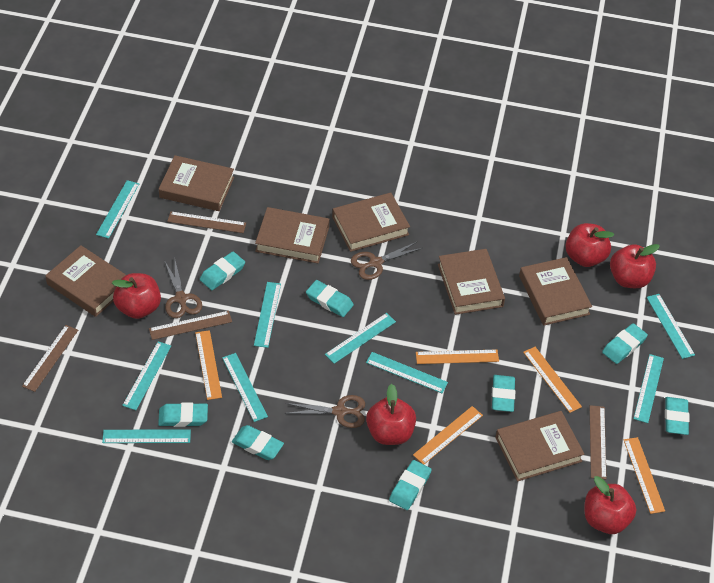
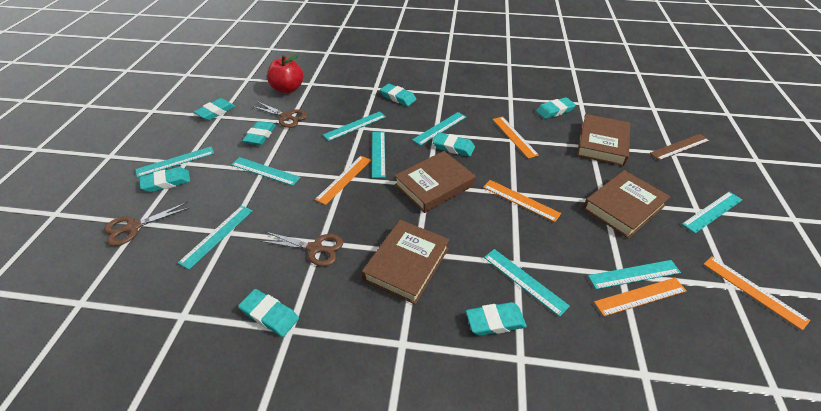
brown book: 7 -> 4
brown ruler: 4 -> 1
red apple: 5 -> 1

